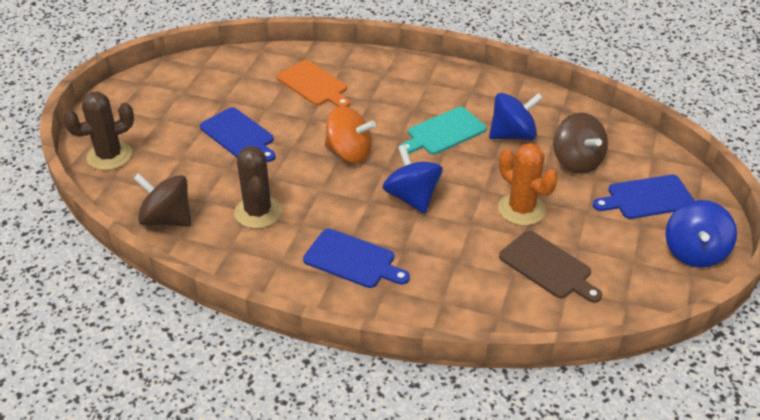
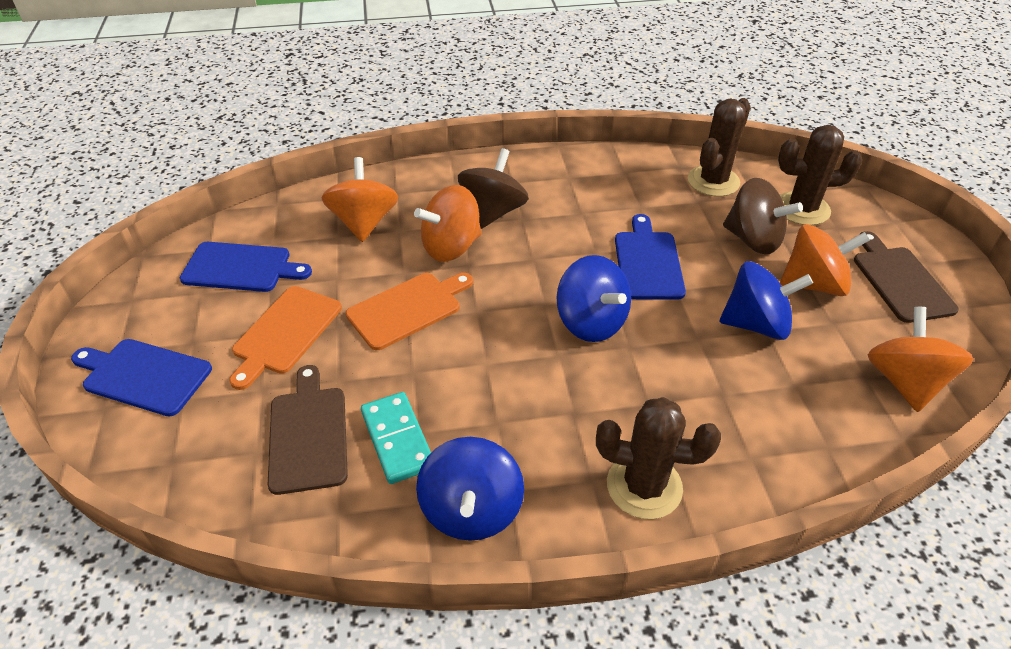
brown cactus: 2 -> 3
brown cutting board: 1 -> 2
orange cactus: 1 -> 0
orange cutting board: 1 -> 2
orange spinning top: 1 -> 4
turquoise cutting board: 1 -> 0
turquoise domino: 0 -> 1

